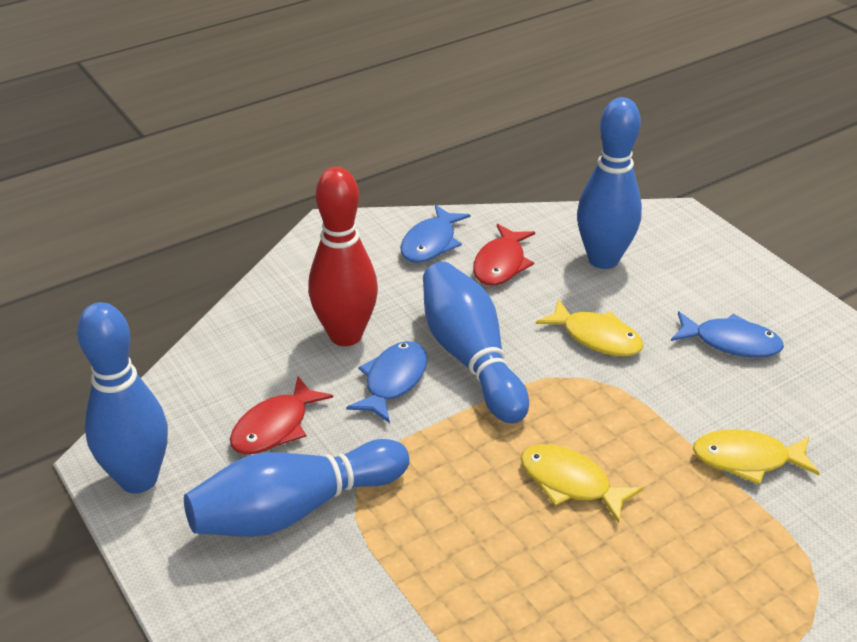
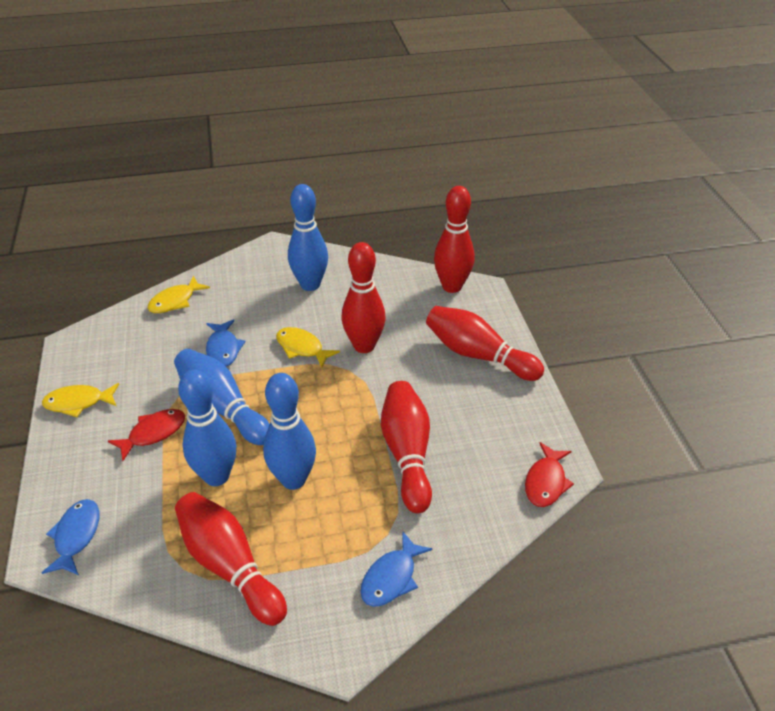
red bowling pin: 1 -> 5

